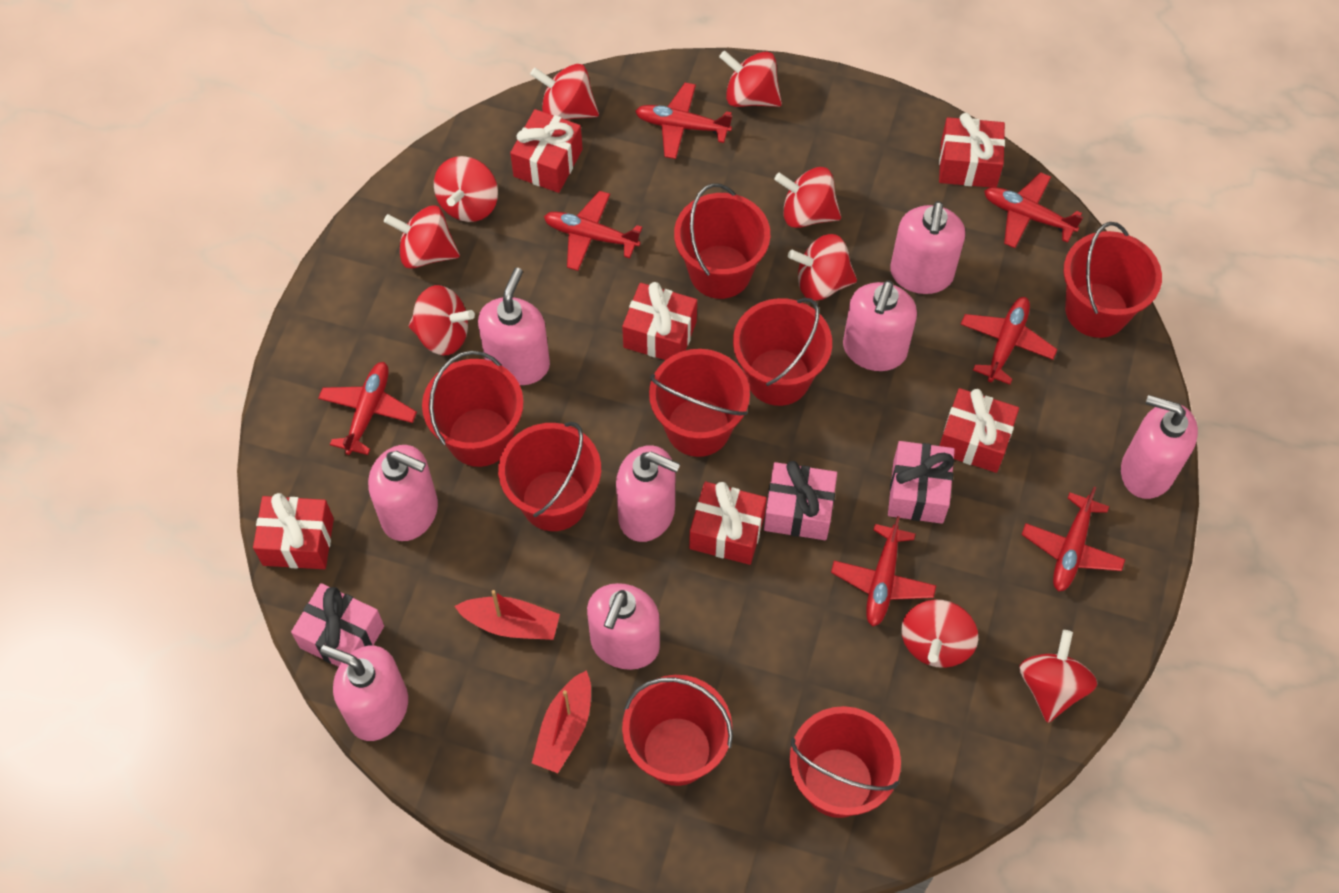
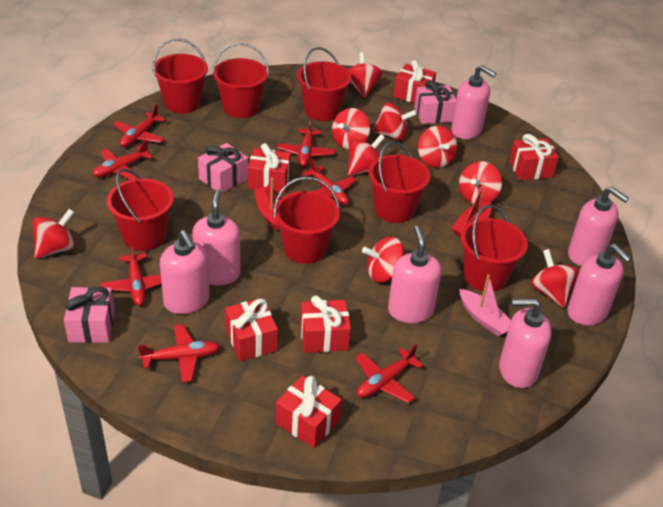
pink boat: 0 -> 1
pink soap dispenser: 8 -> 7
red bucket: 8 -> 7

